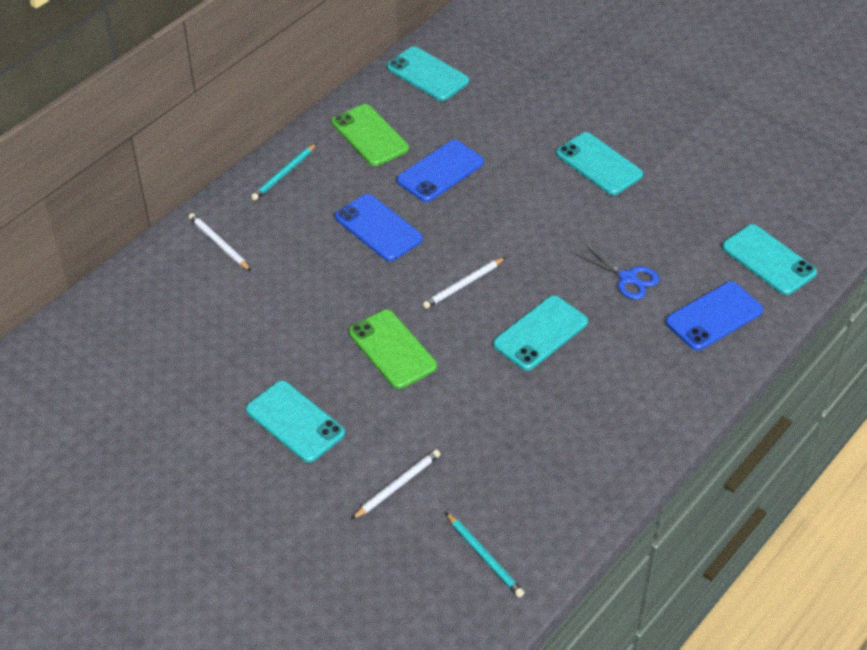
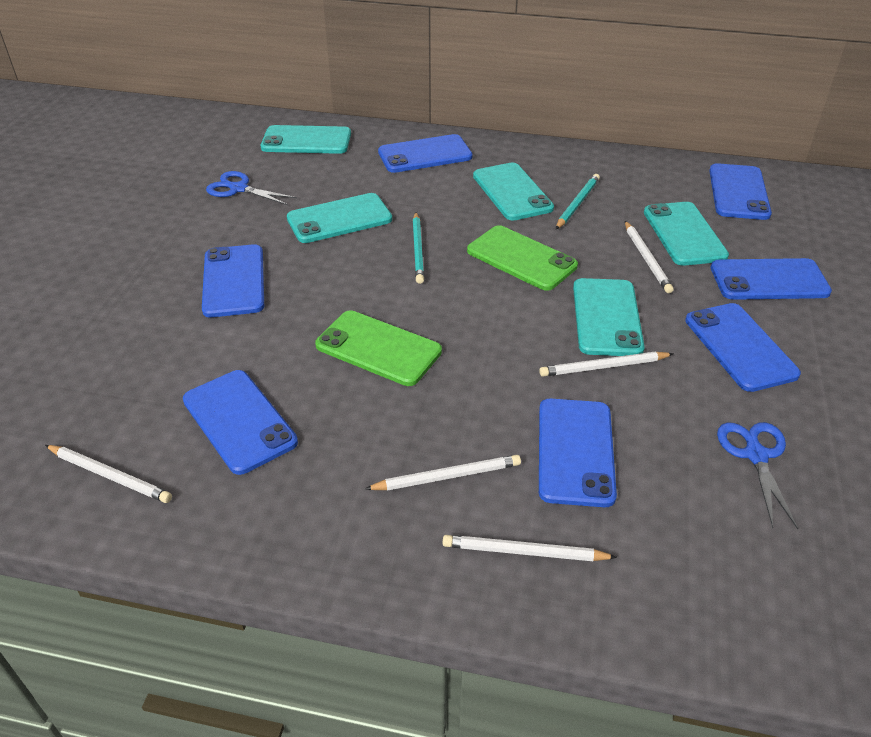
blue phone: 3 -> 7
blue scissors: 1 -> 2
white pencil: 3 -> 5

